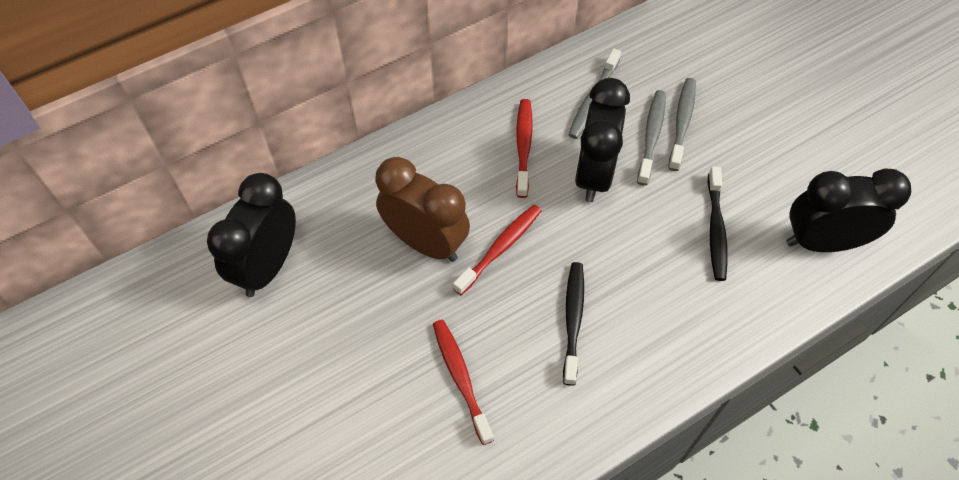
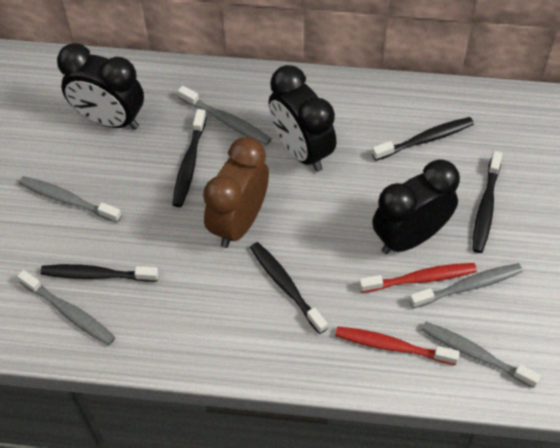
black toothbrush: 2 -> 5
grey toothbrush: 3 -> 5
red toothbrush: 3 -> 2

